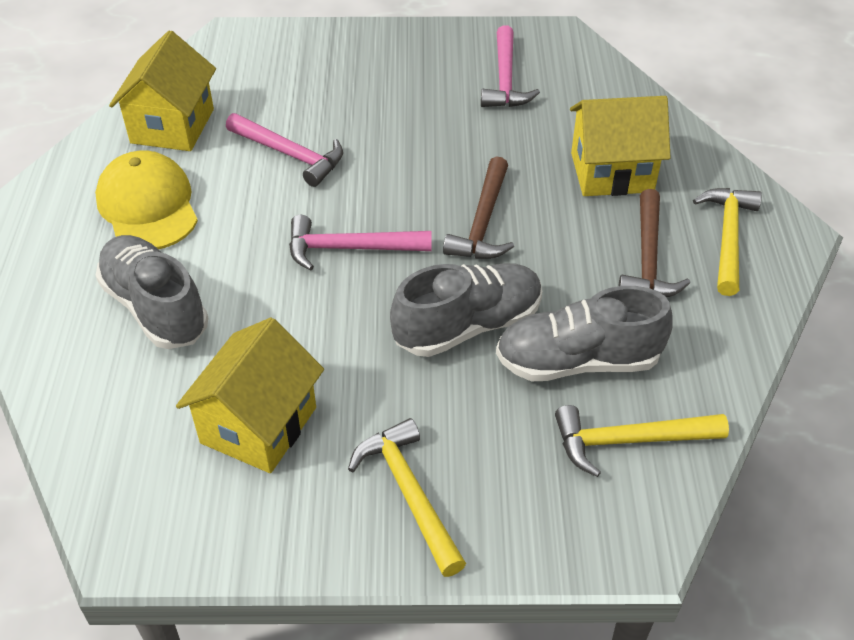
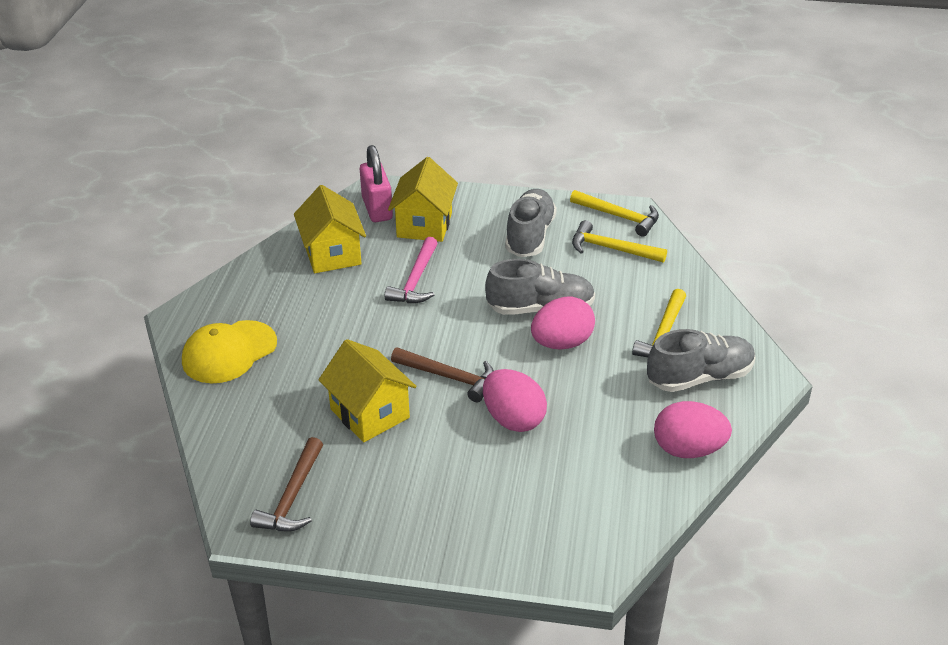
pink egg: 0 -> 3
pink hammer: 3 -> 1
pink padlock: 0 -> 1

